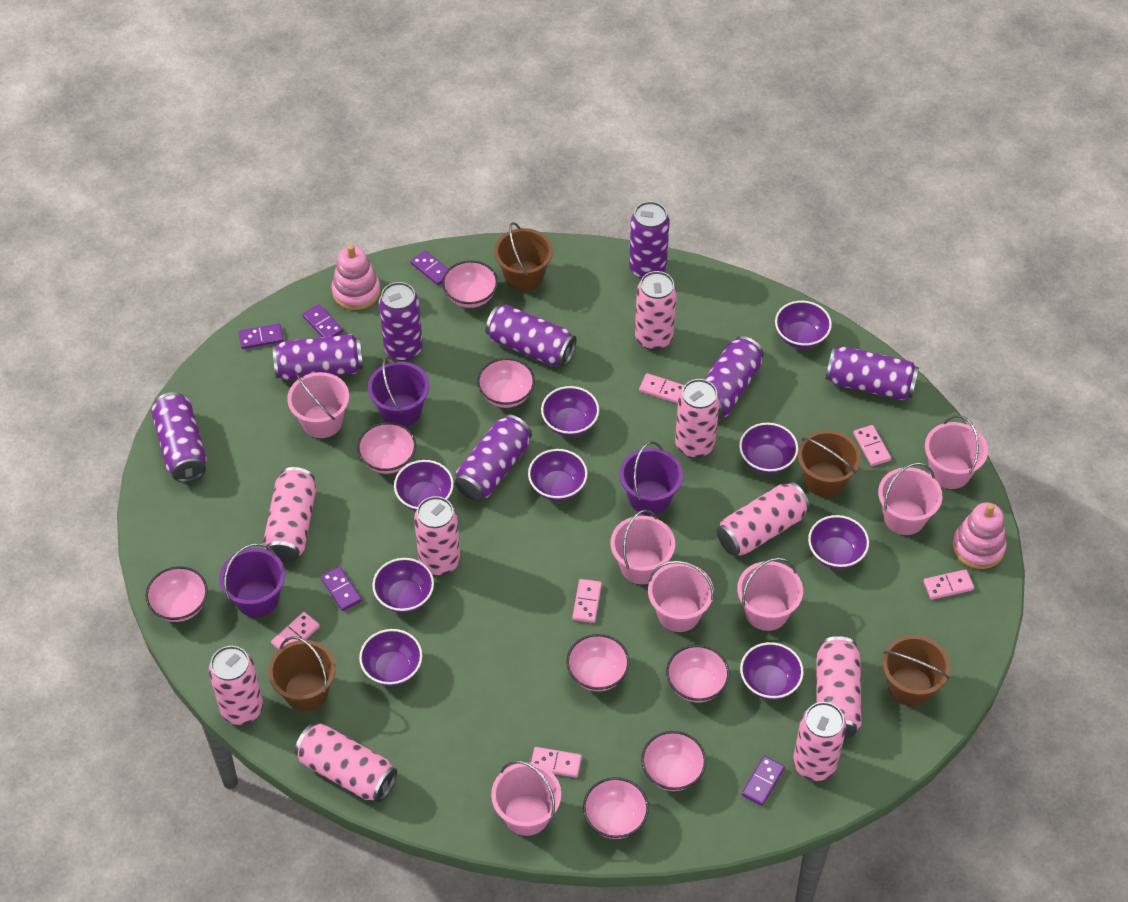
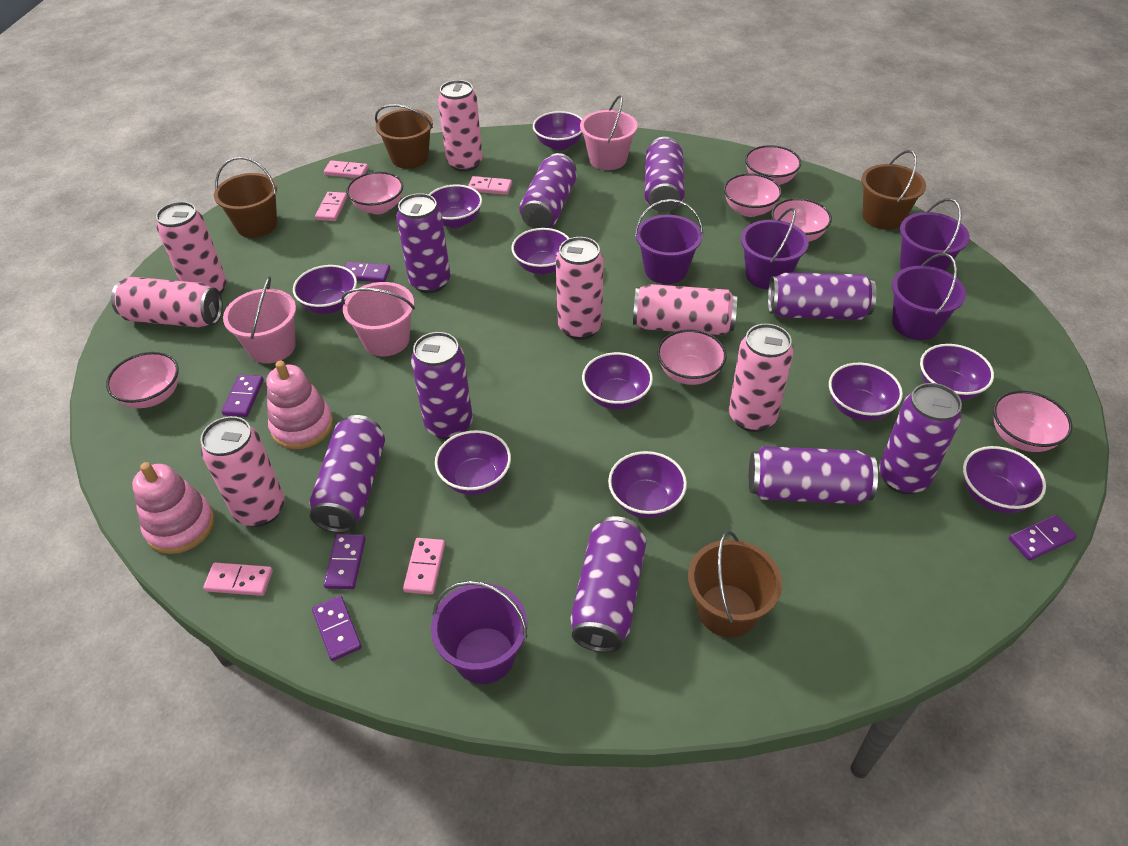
pink bowl: 8 -> 7
pink bucket: 7 -> 3
pink can: 9 -> 7
pink domino: 6 -> 5
purple bowl: 9 -> 10
purple bucket: 3 -> 5
purple can: 8 -> 9

